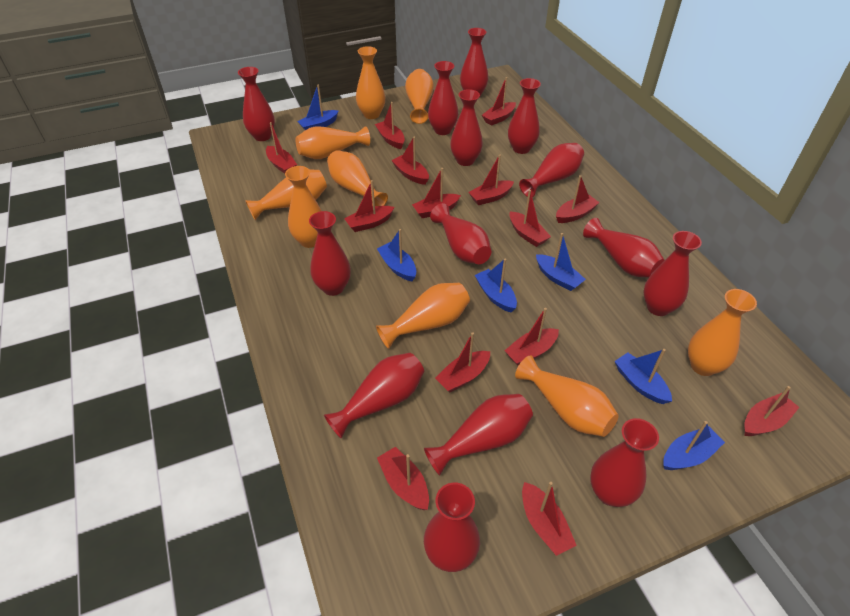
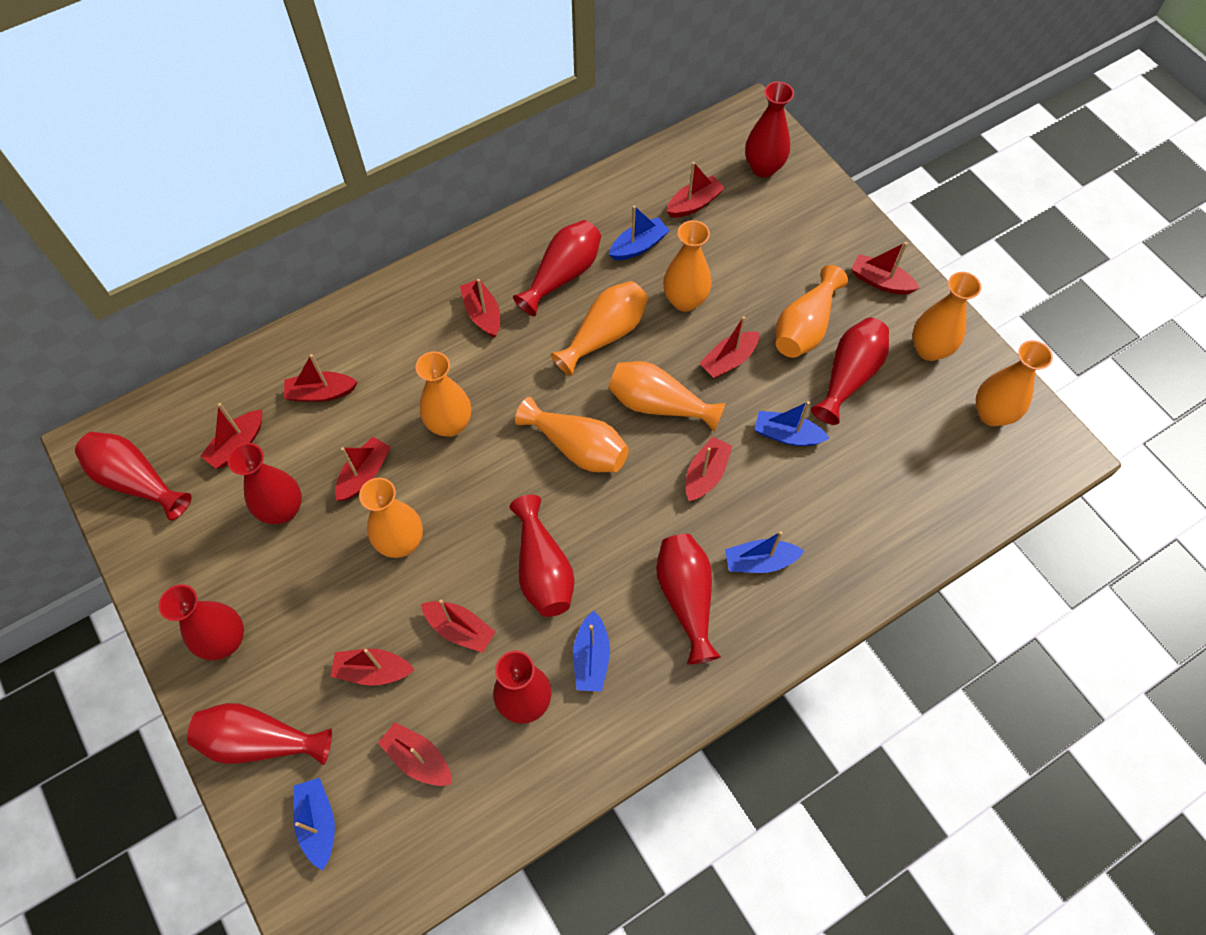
blue boat: 6 -> 5
red boat: 14 -> 11
red vase: 14 -> 10

